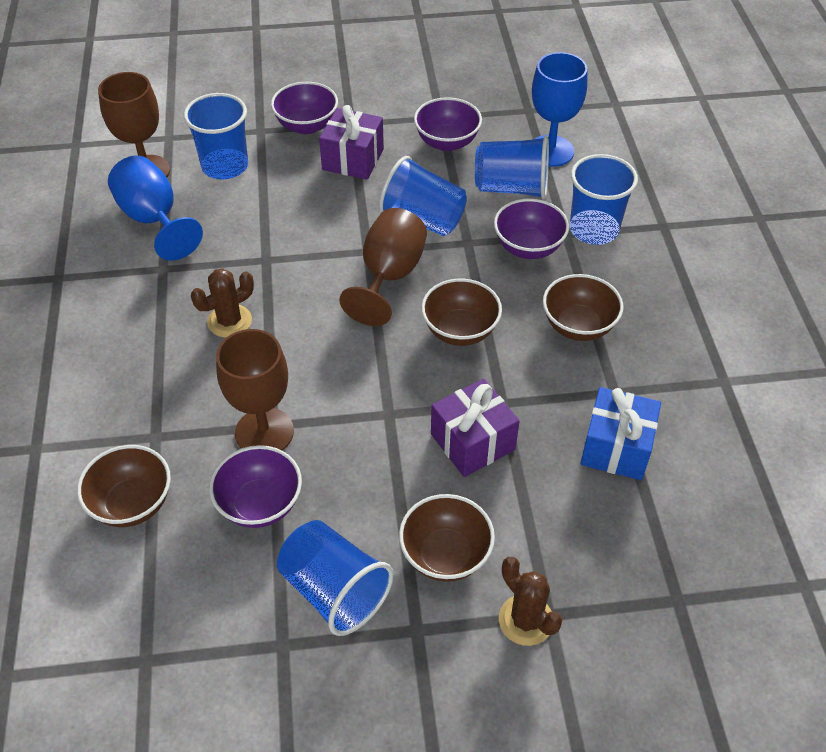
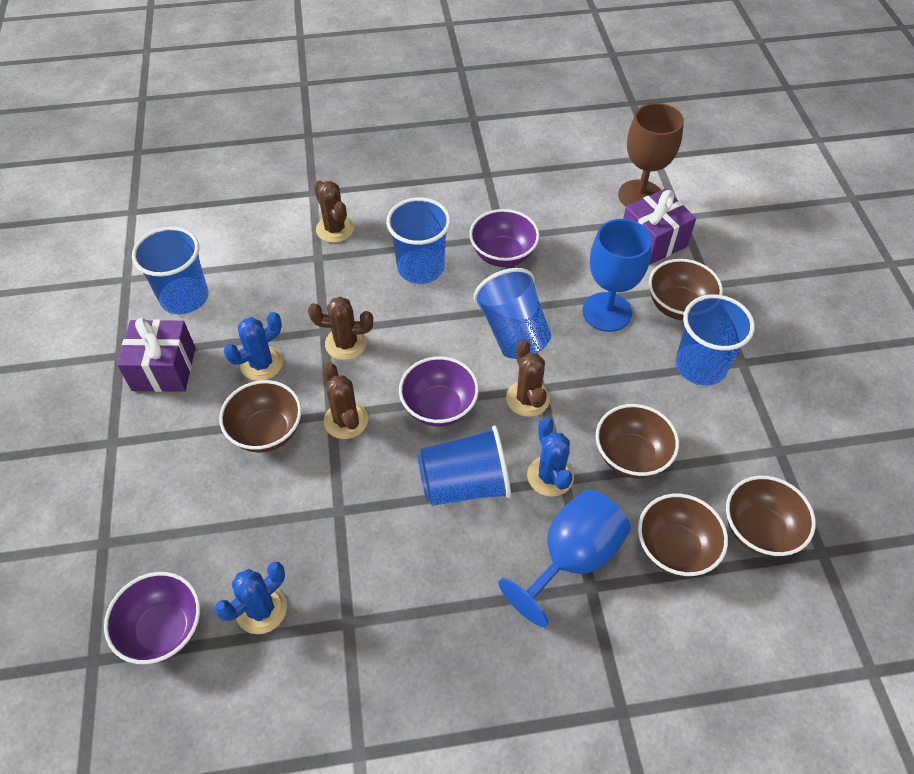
blue cactus: 0 -> 3
blue gift: 1 -> 0
brown bowl: 4 -> 5
brown cactus: 2 -> 4
brown goblet: 3 -> 1
purple bowl: 4 -> 3

